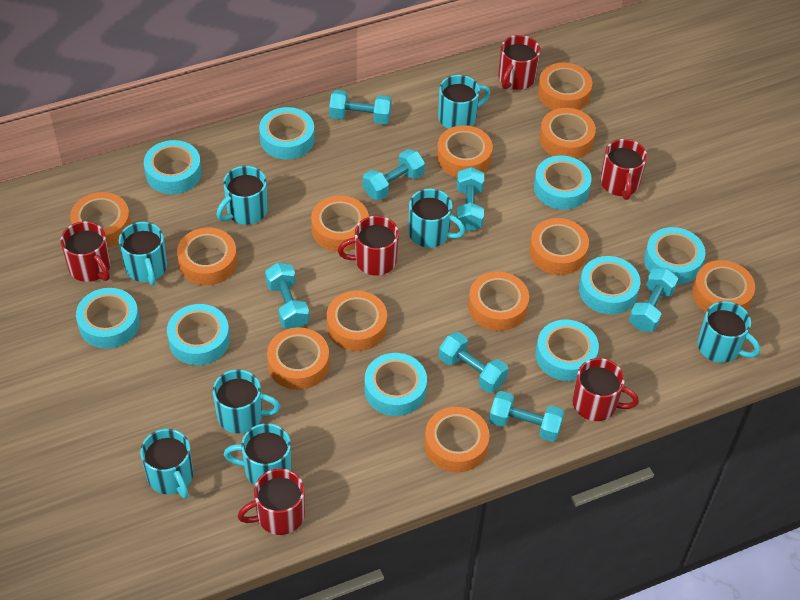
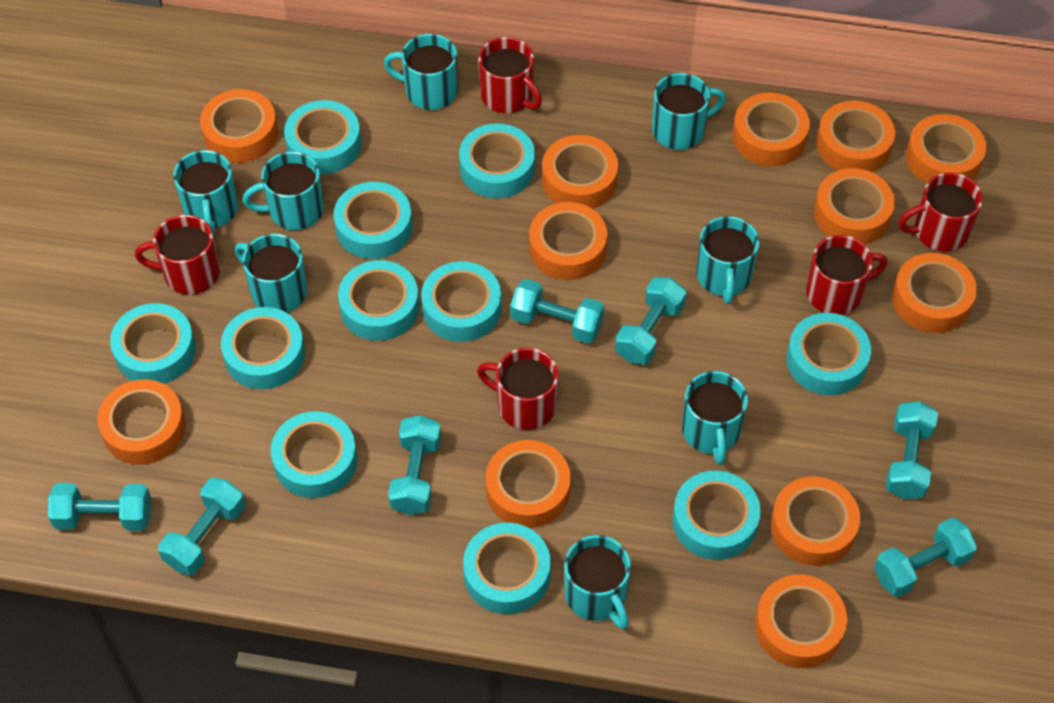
red mug: 6 -> 5
turquoise tape: 9 -> 11

